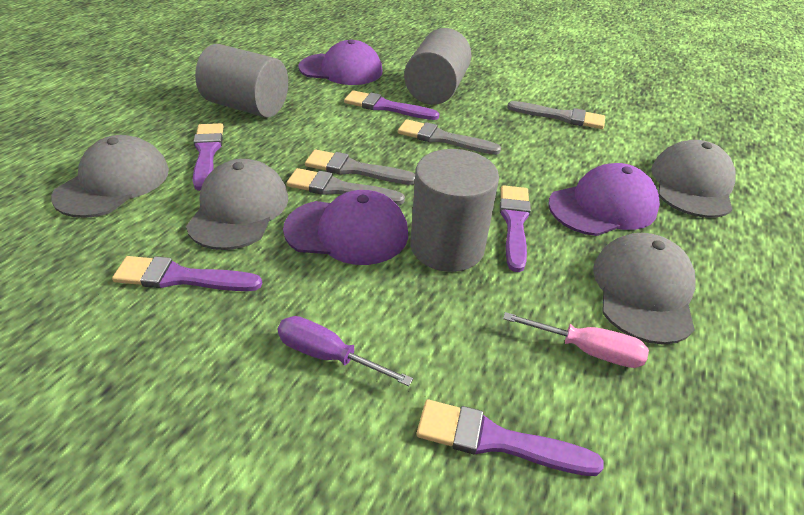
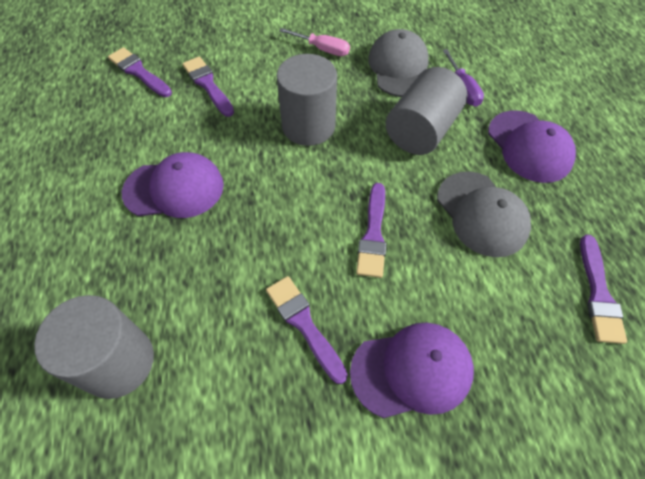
grey brush: 4 -> 0
grey cap: 4 -> 2

